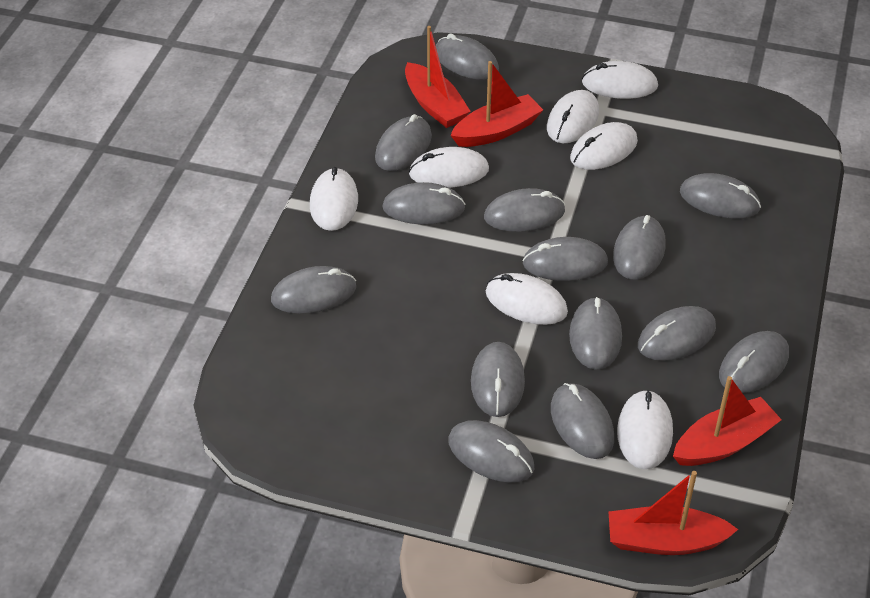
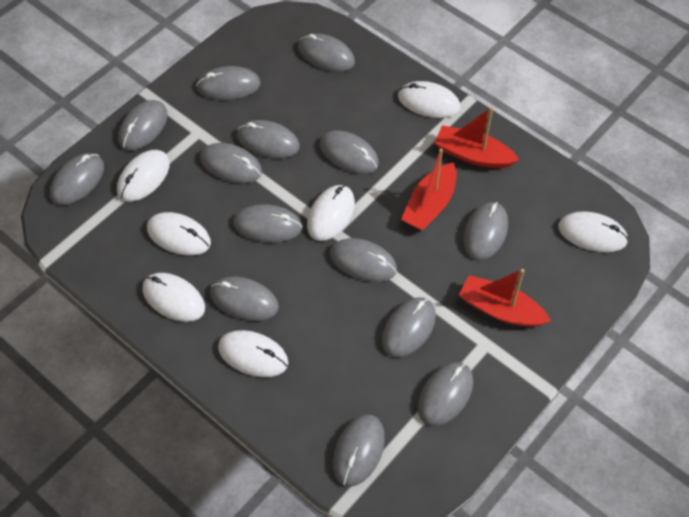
red boat: 4 -> 3

